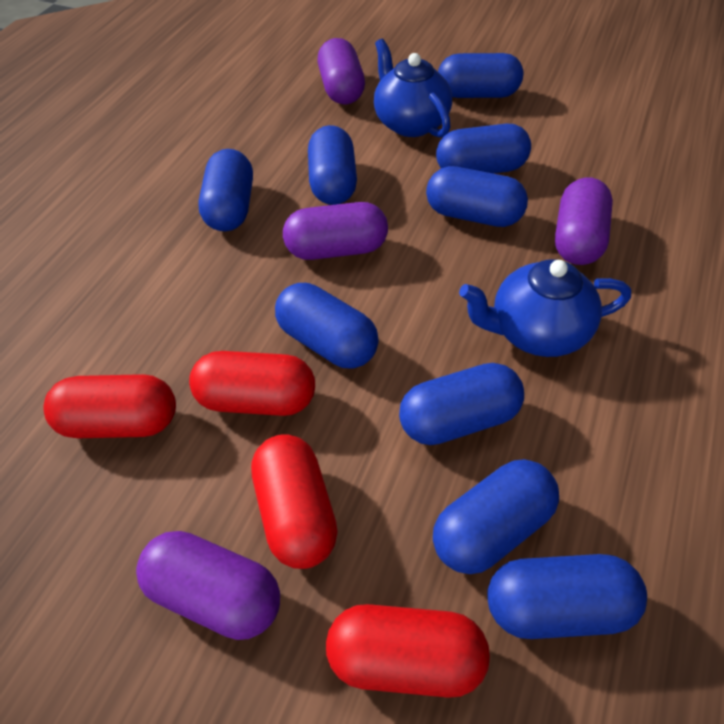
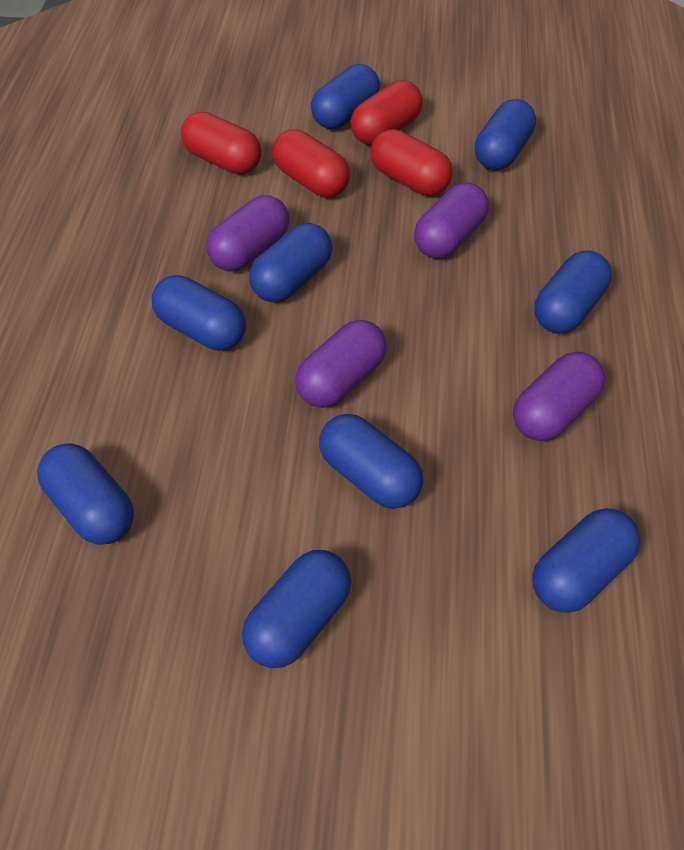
blue teapot: 2 -> 0

